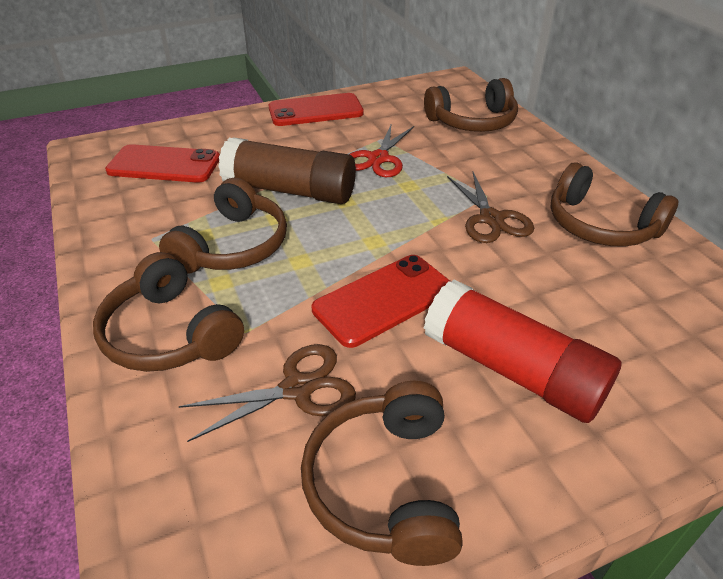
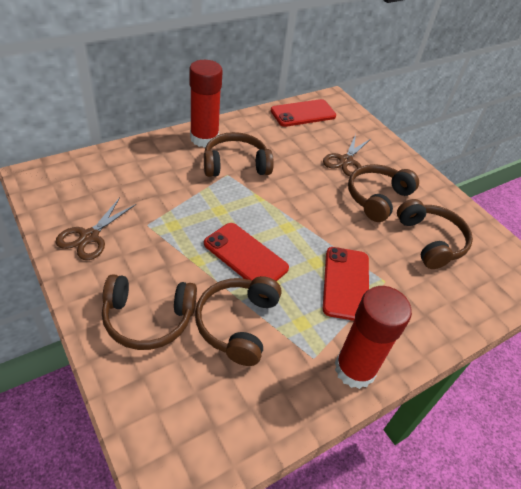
brown glue stick: 1 -> 0
red glue stick: 1 -> 2
red scissors: 1 -> 0

